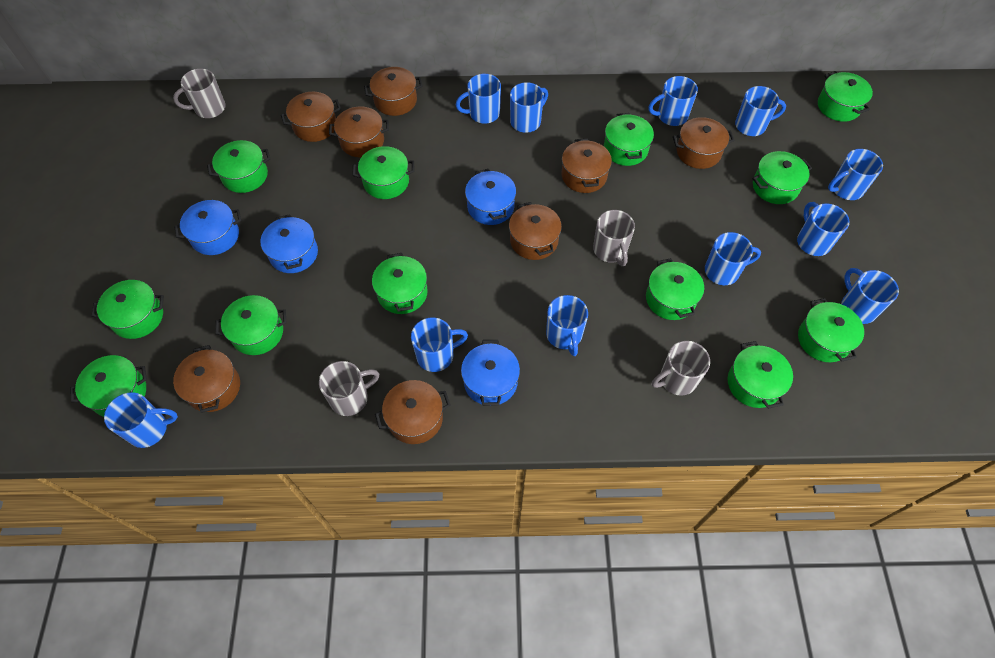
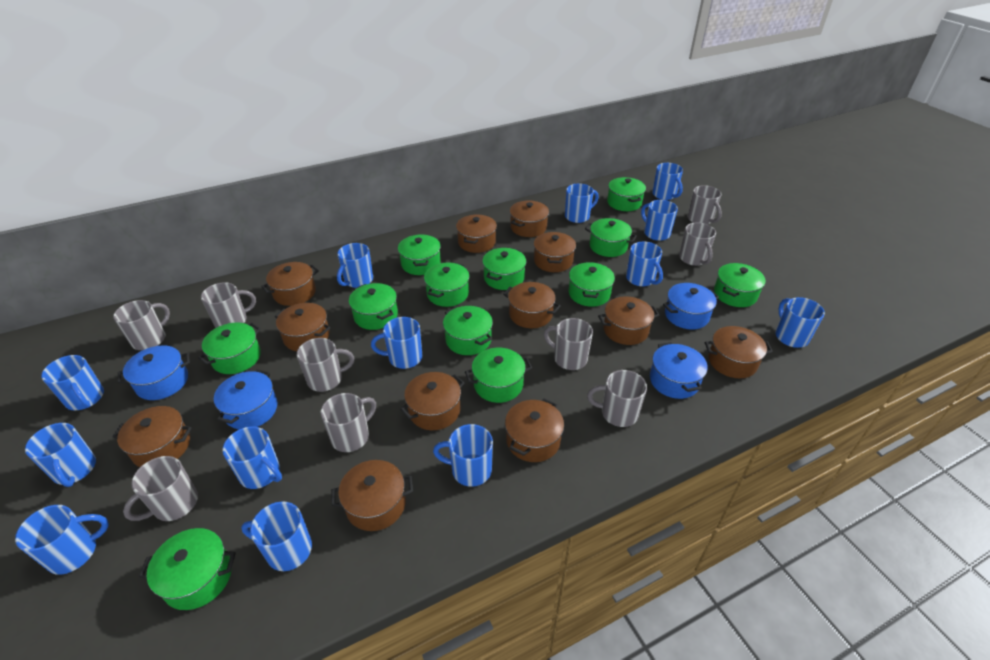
blue mug: 11 -> 13
brown pot: 8 -> 12
grey mug: 4 -> 9

